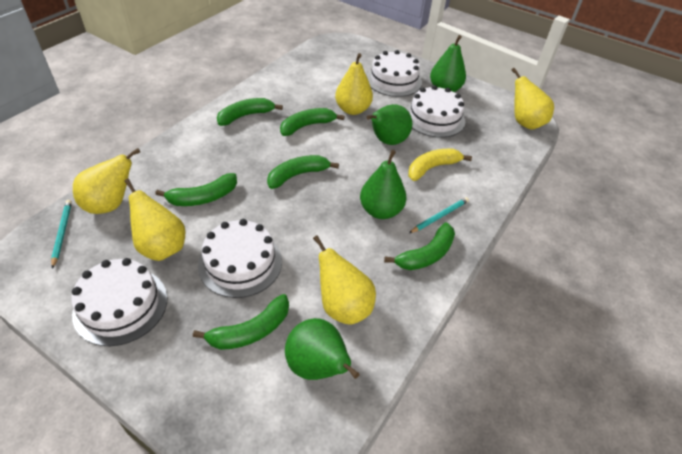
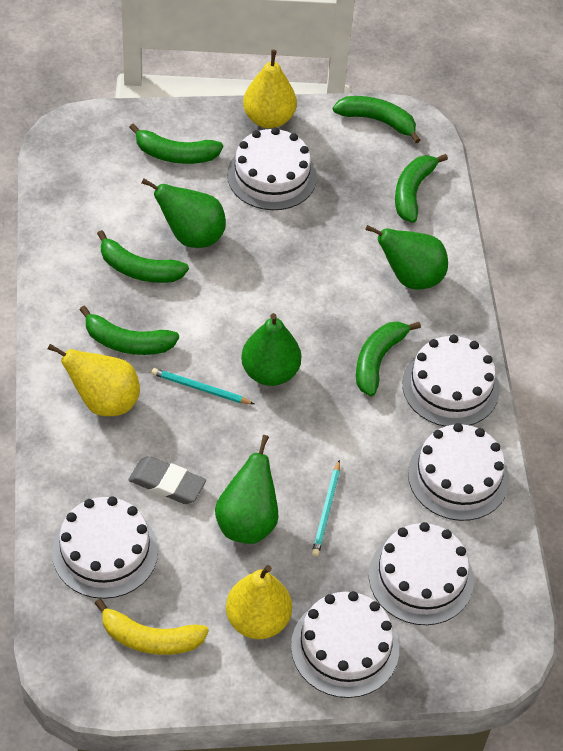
grey eraser: 0 -> 1
white cake: 4 -> 6
yellow pear: 5 -> 3

